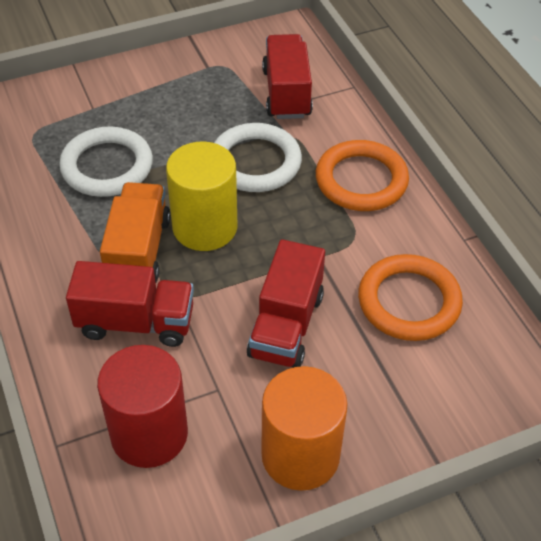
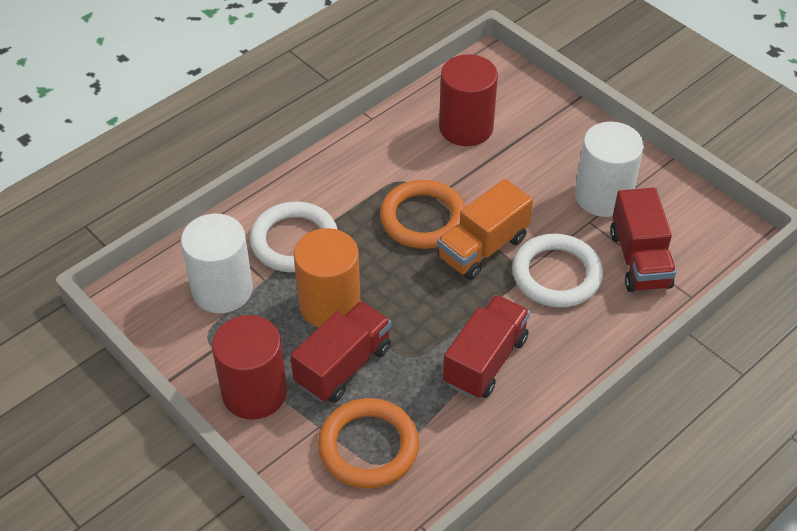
red cylinder: 1 -> 2
white cylinder: 0 -> 2
yellow cylinder: 1 -> 0

